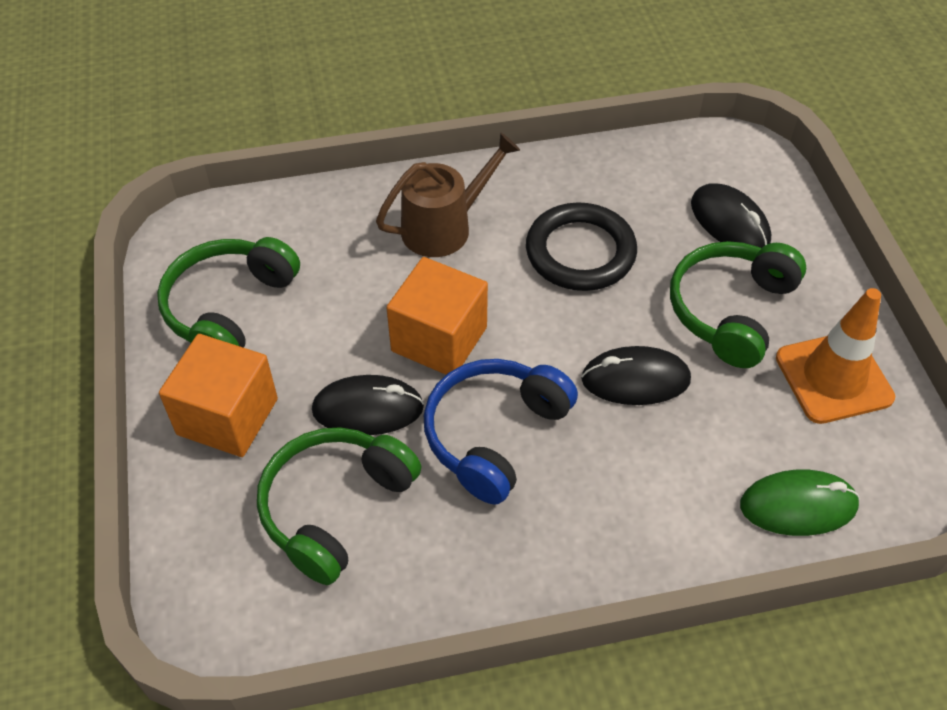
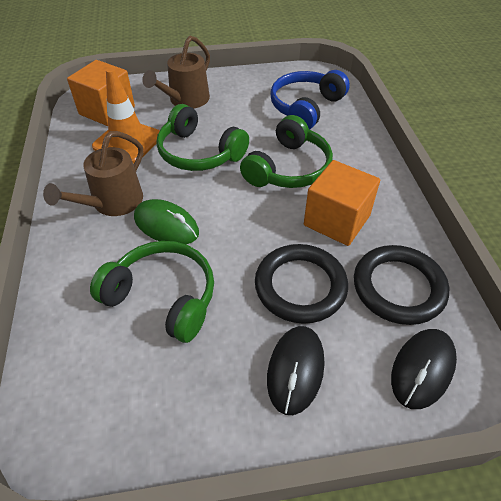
black mouse: 3 -> 2
black ring: 1 -> 2
brown watering can: 1 -> 2

